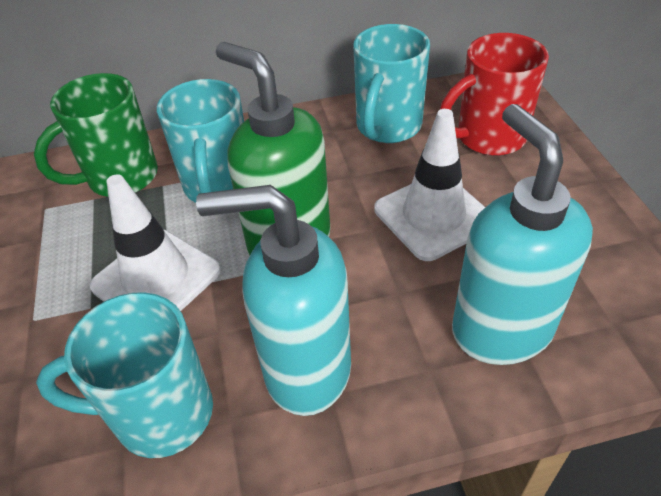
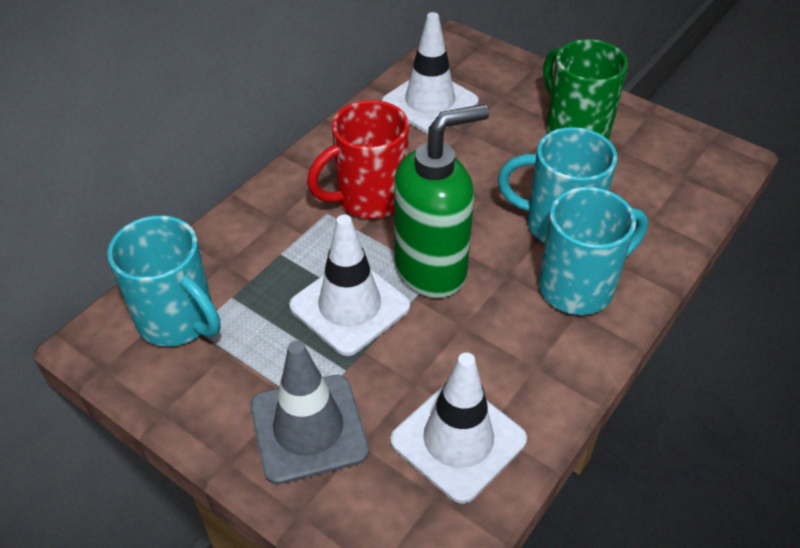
grey traffic cone: 0 -> 1
turquoise soap dispenser: 2 -> 0
white traffic cone: 2 -> 3

